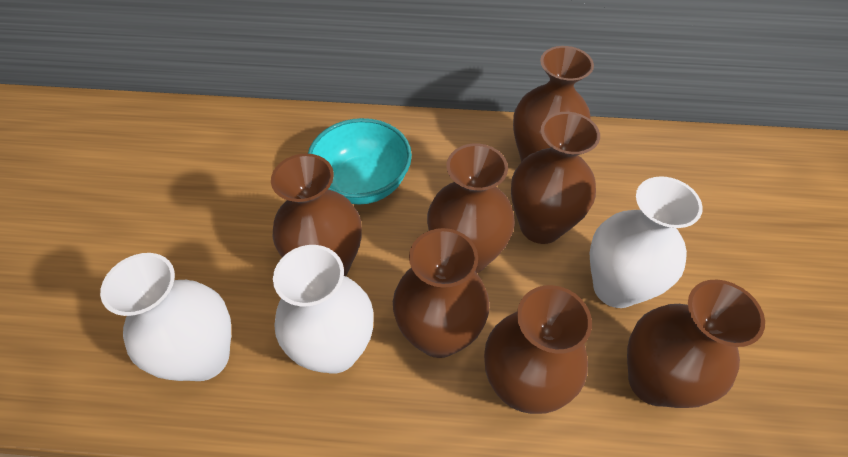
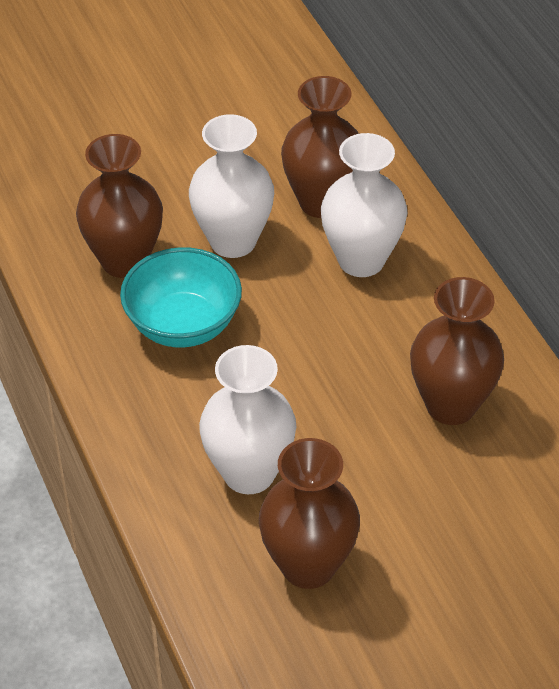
brown vase: 7 -> 4

